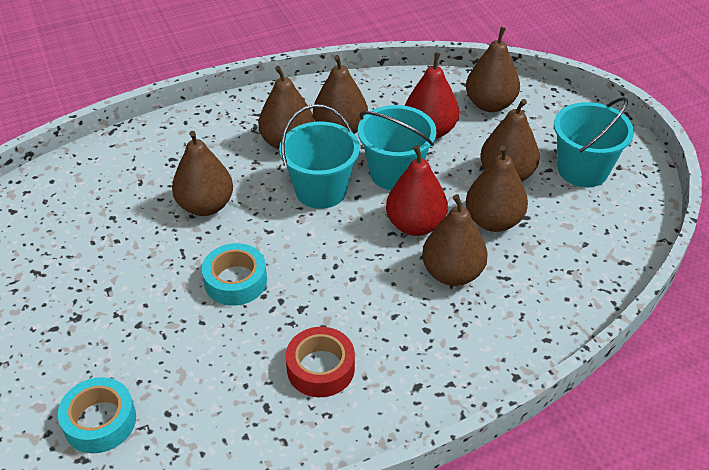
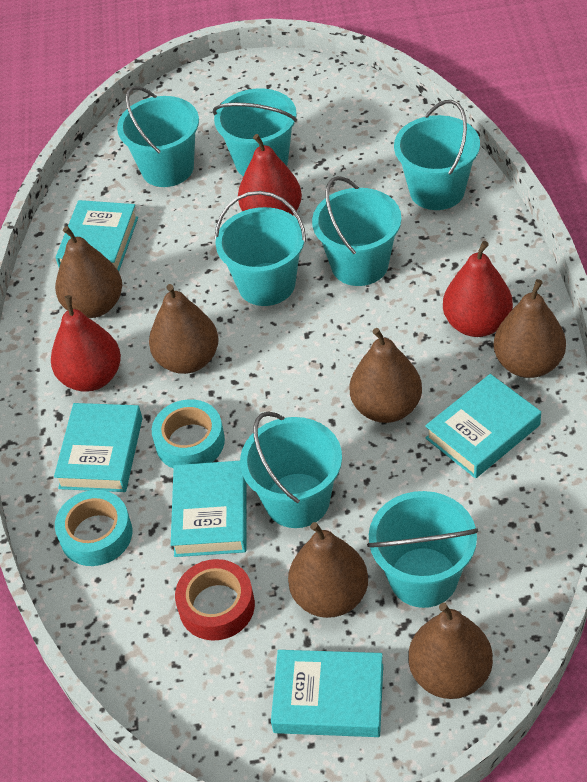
brown pear: 7 -> 6
red pear: 2 -> 3
turquoise book: 0 -> 5
turquoise bucket: 3 -> 7

